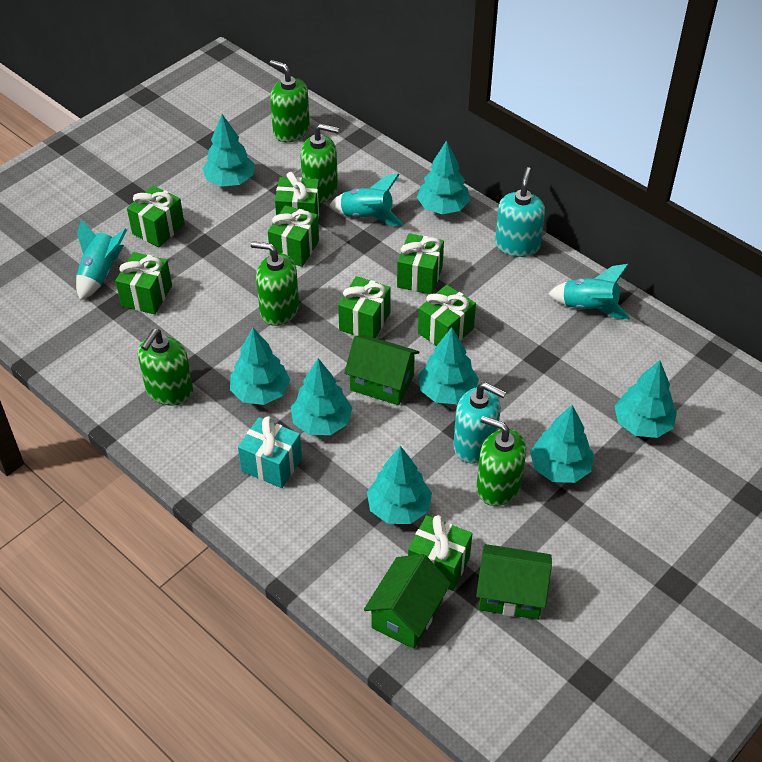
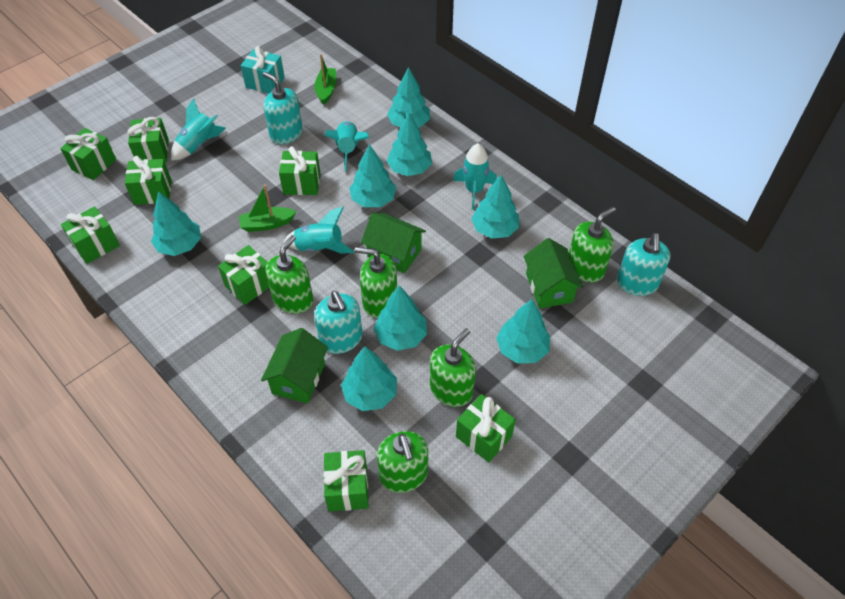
green boat: 0 -> 2
turquoise rocket: 3 -> 4
turquoise soap dispenser: 2 -> 3

